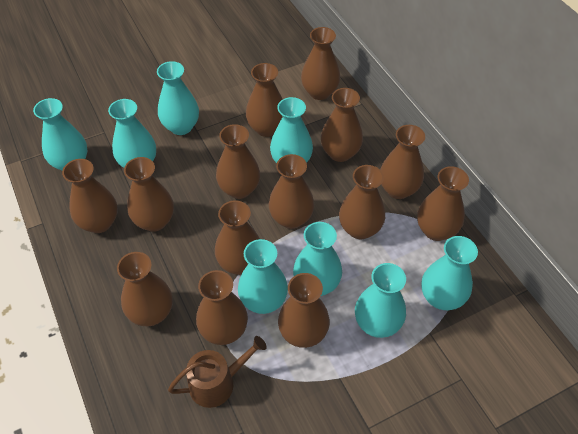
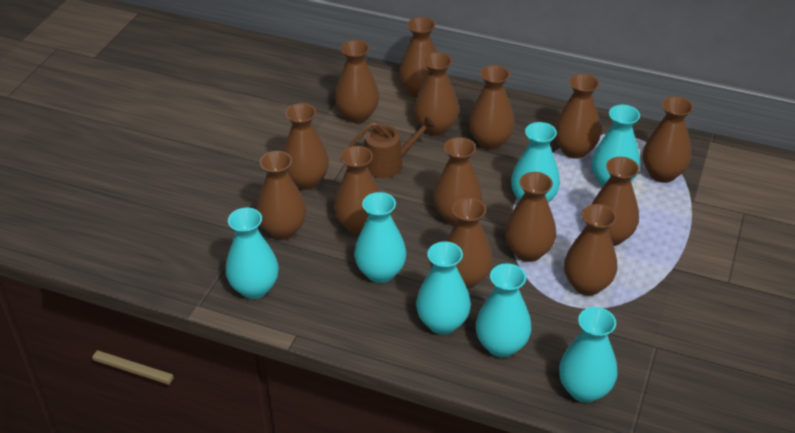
turquoise vase: 8 -> 7

